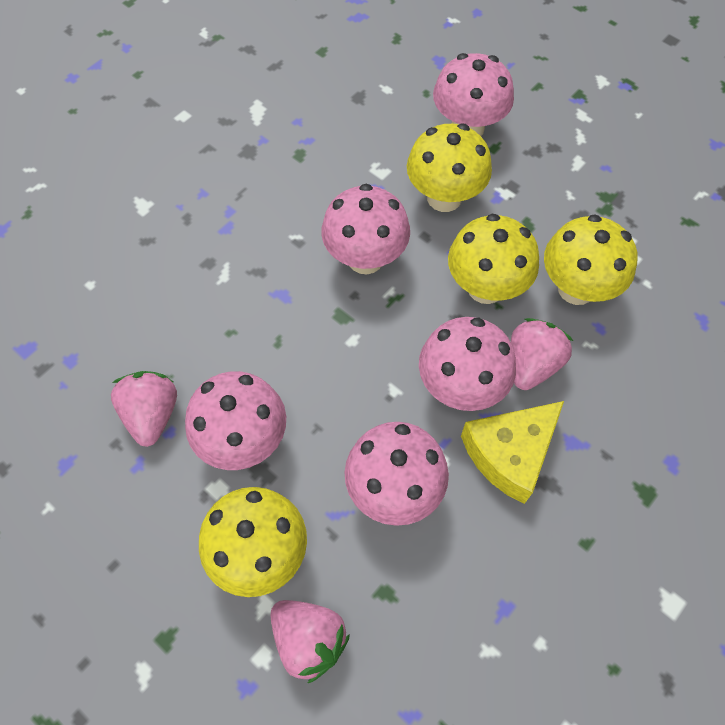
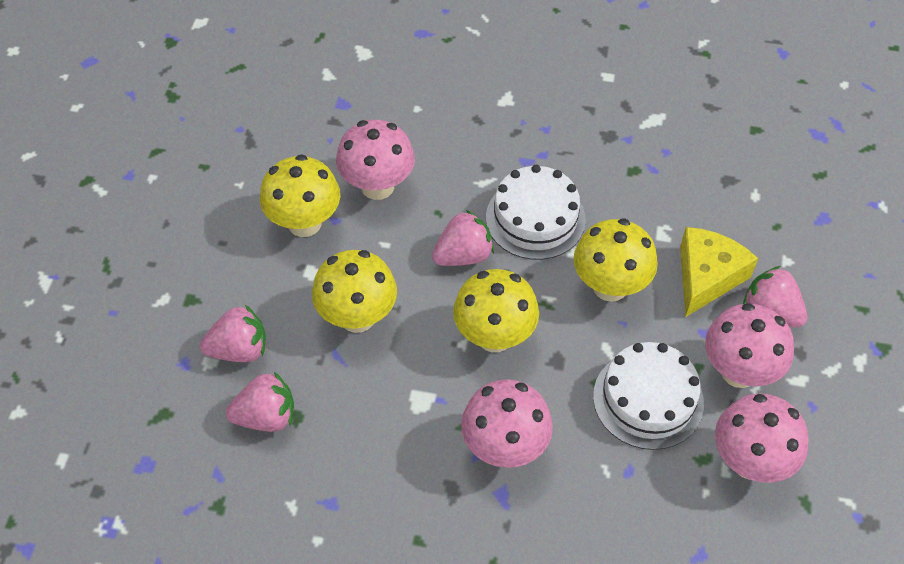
pink mushroom: 5 -> 4
pink strawberry: 3 -> 4
white cake: 0 -> 2

